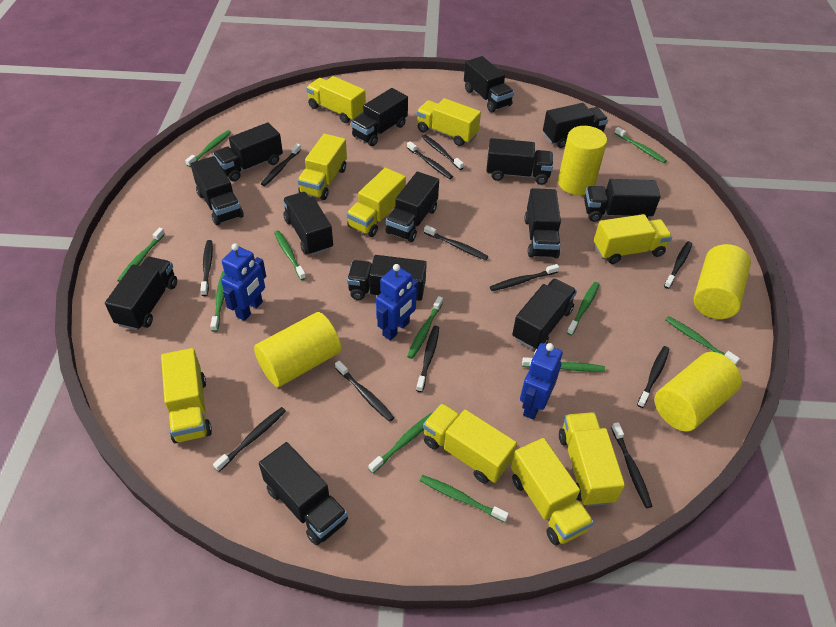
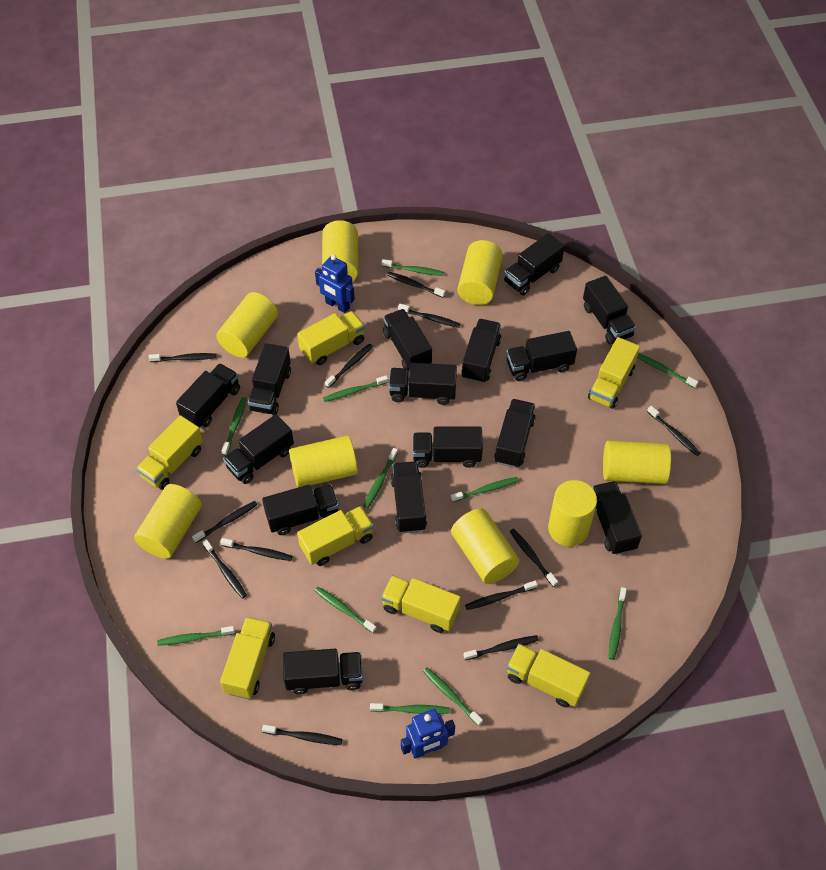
black truck: 14 -> 15
blue robot: 3 -> 2
yellow cylinder: 4 -> 8
yellow truck: 9 -> 7

